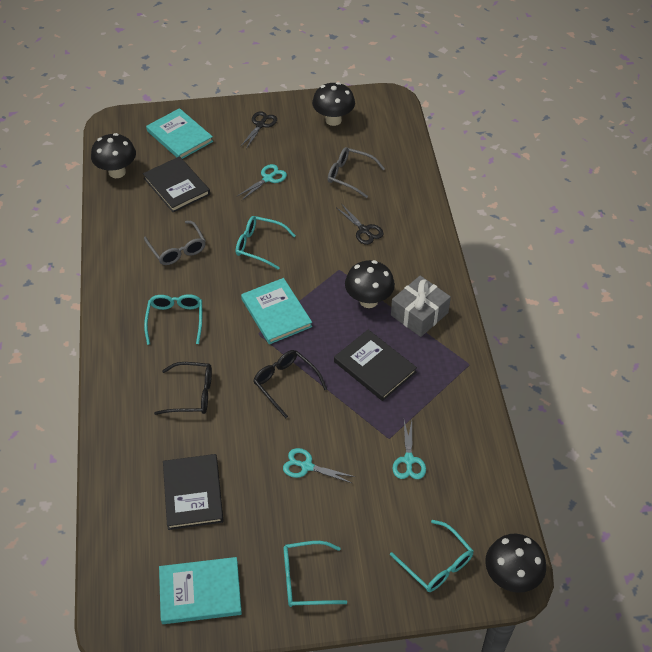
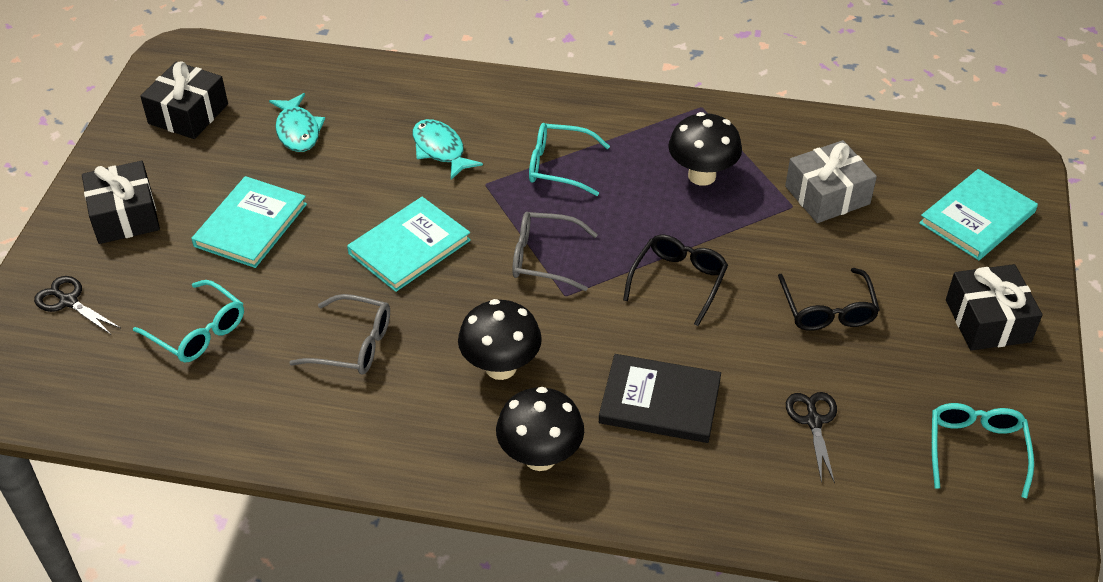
black book: 3 -> 1
black gift: 0 -> 3
black mushroom: 4 -> 3
turquoise fish: 0 -> 2
turquoise glasses: 4 -> 3
turquoise scissors: 3 -> 0

